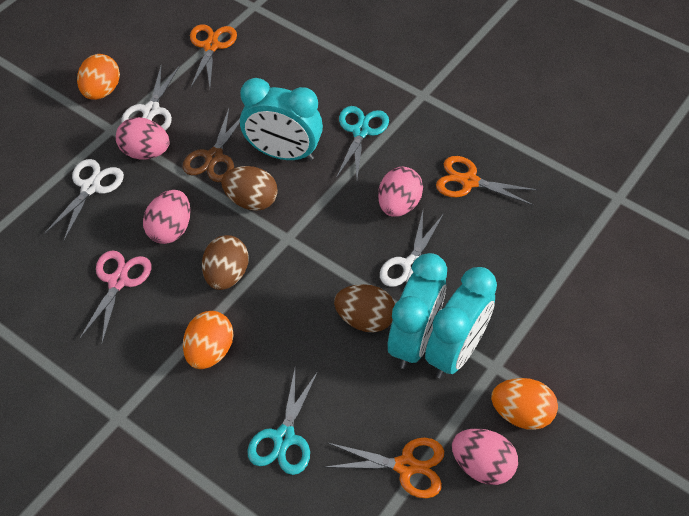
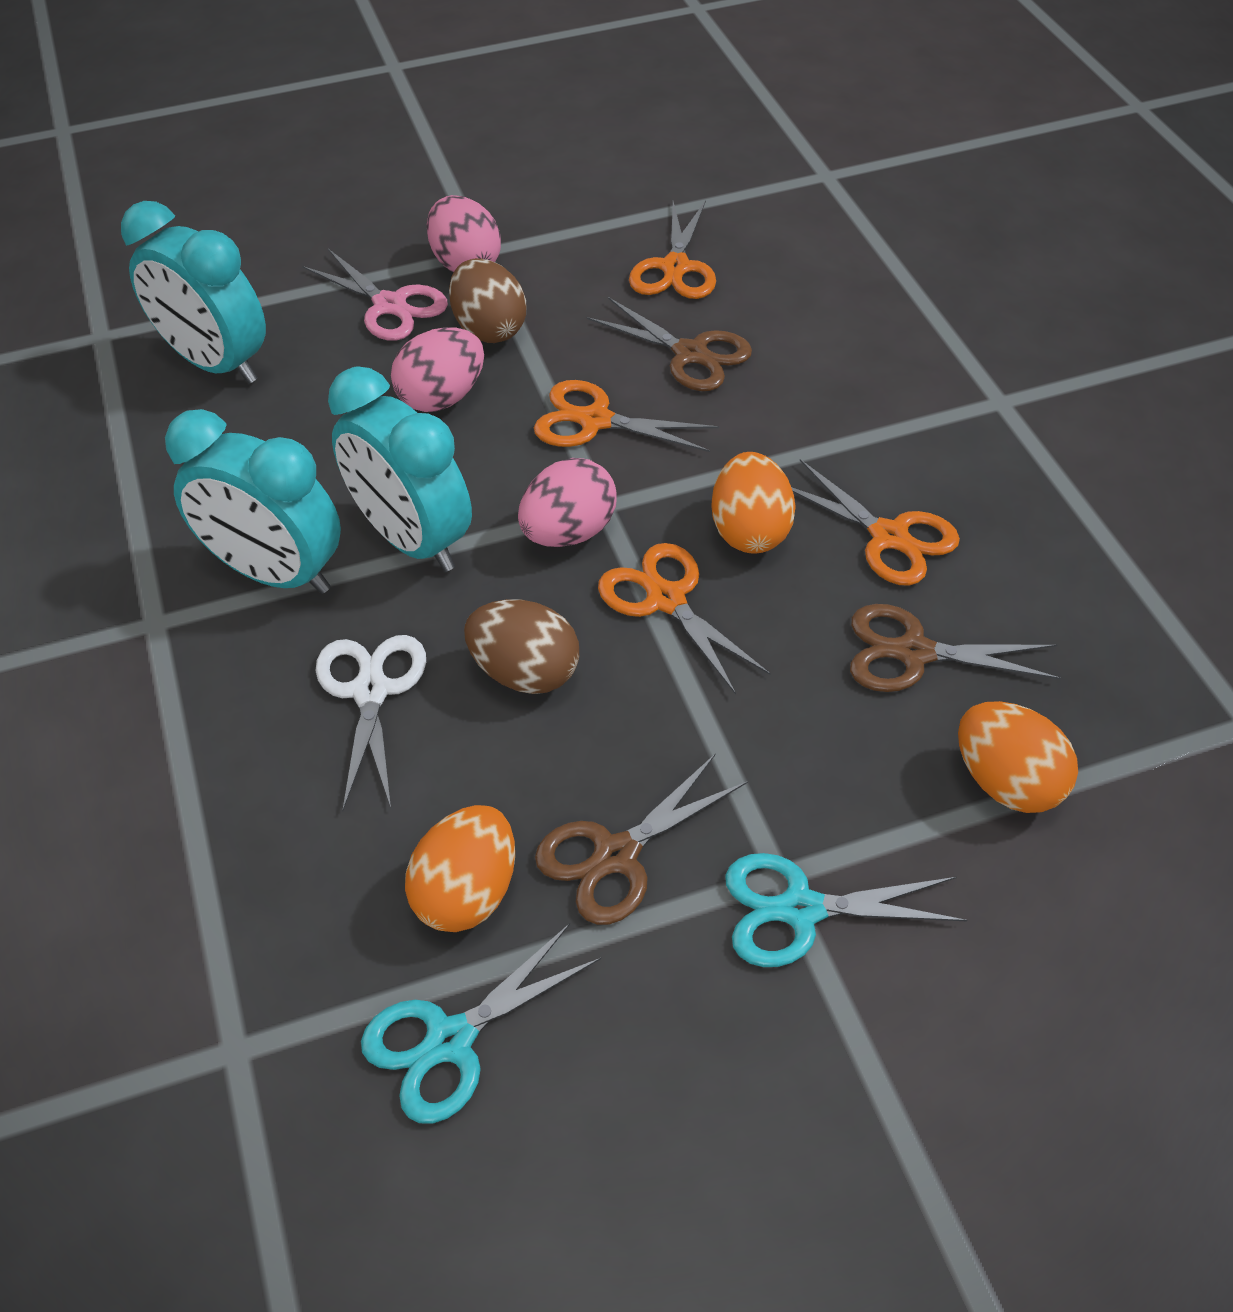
brown egg: 3 -> 2
brown scissors: 1 -> 3
orange scissors: 3 -> 4
pink egg: 4 -> 3
white scissors: 3 -> 1

